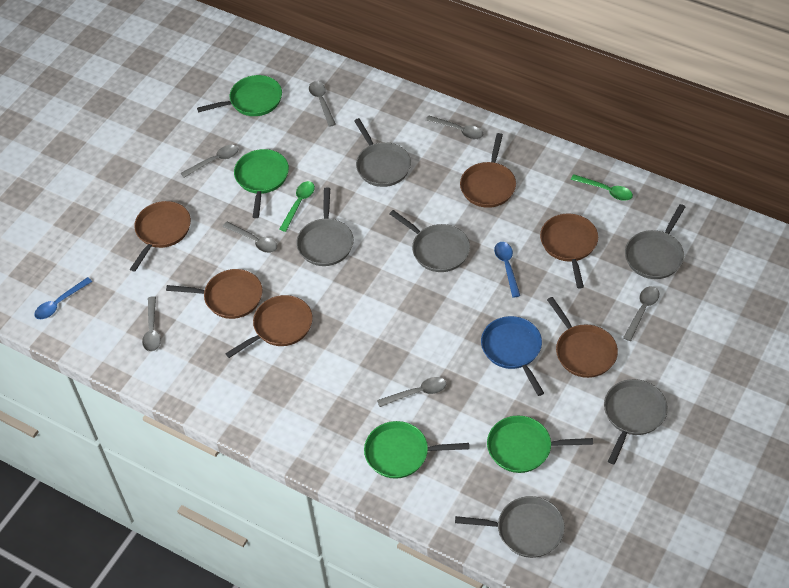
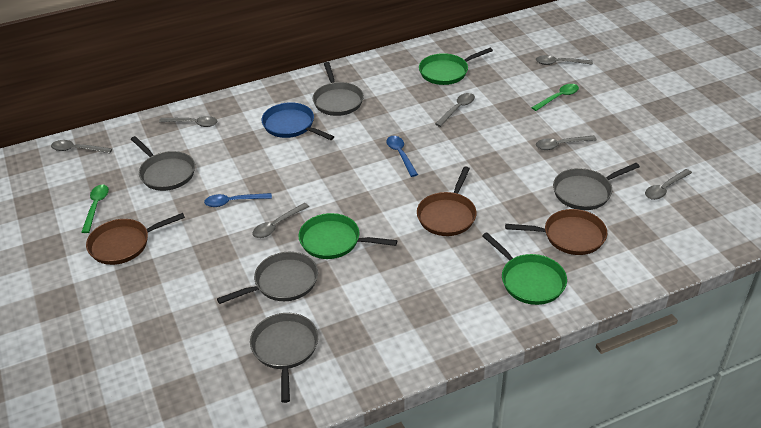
brown pan: 6 -> 3
green pan: 4 -> 3
grey pan: 6 -> 5

